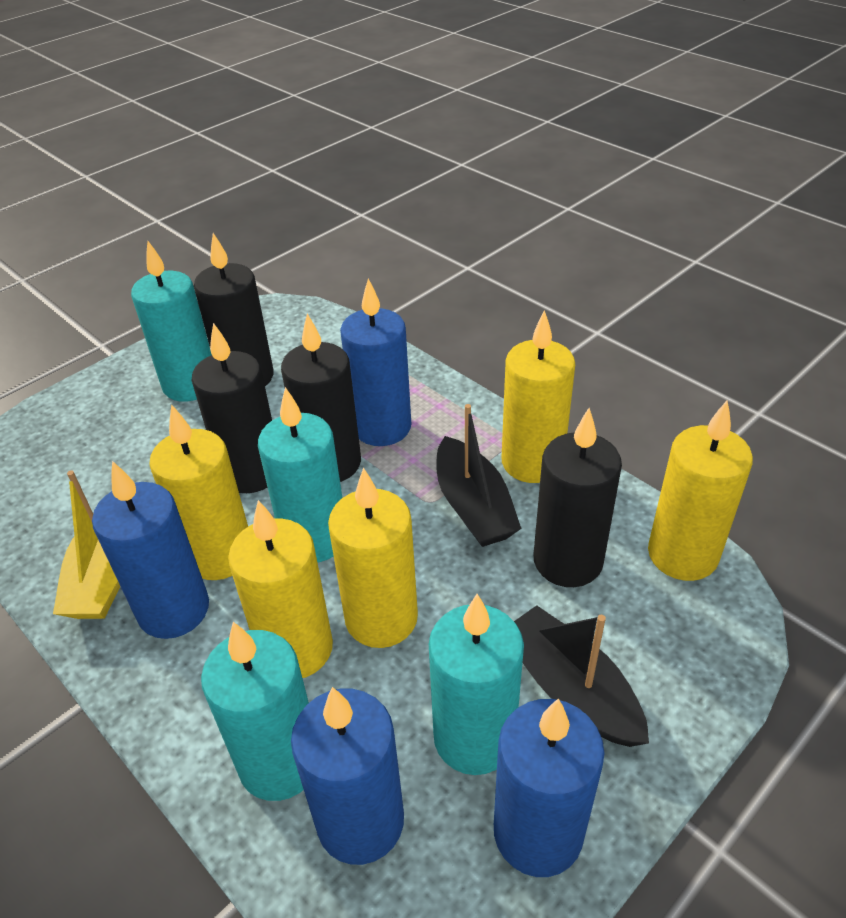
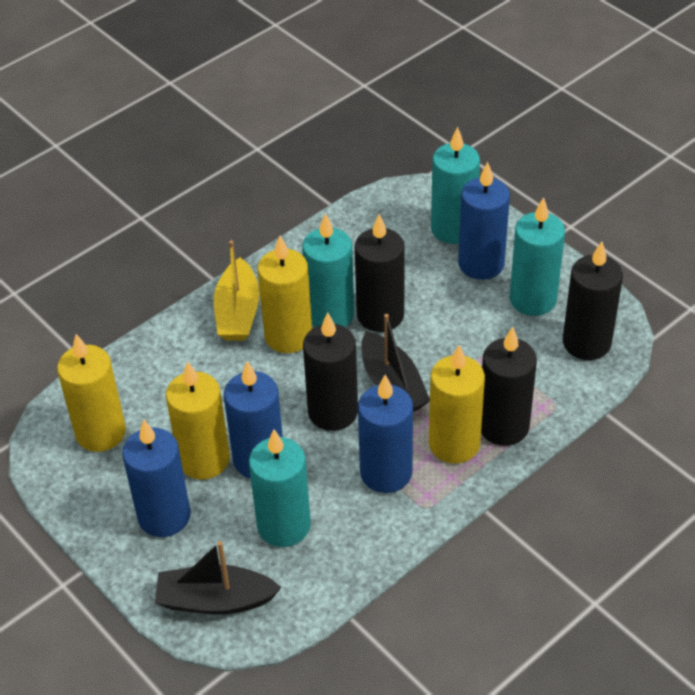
yellow candle: 5 -> 4

